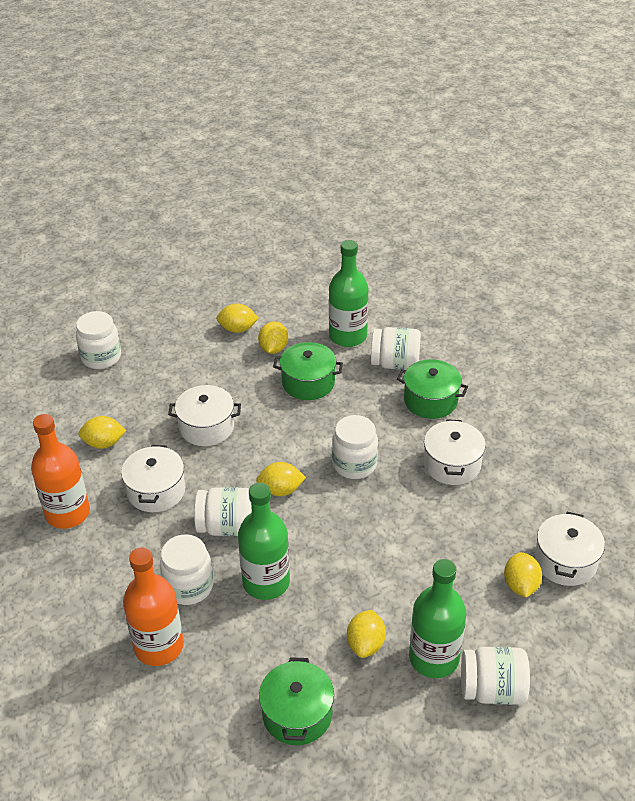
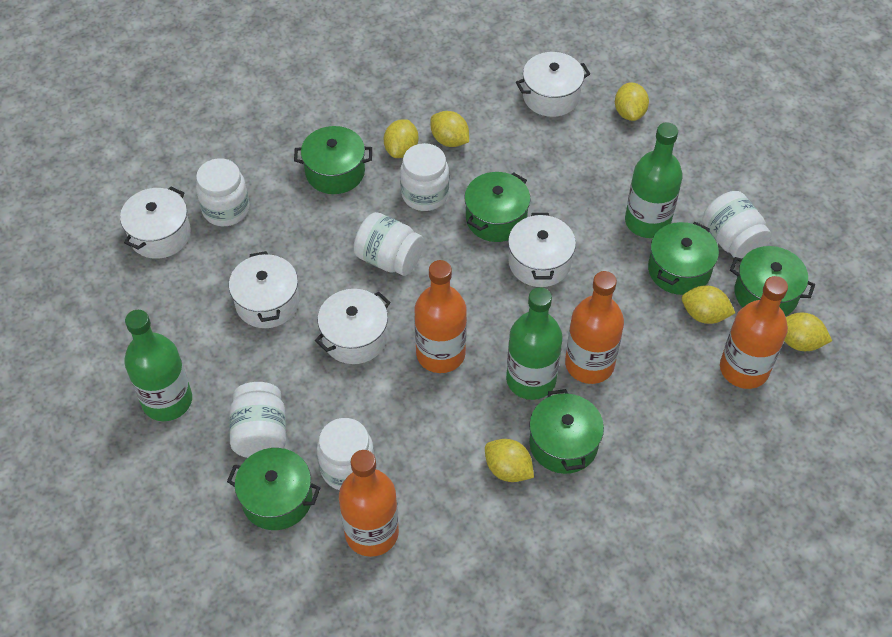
green pot: 3 -> 6
orange bottle: 2 -> 4
white pot: 4 -> 5

